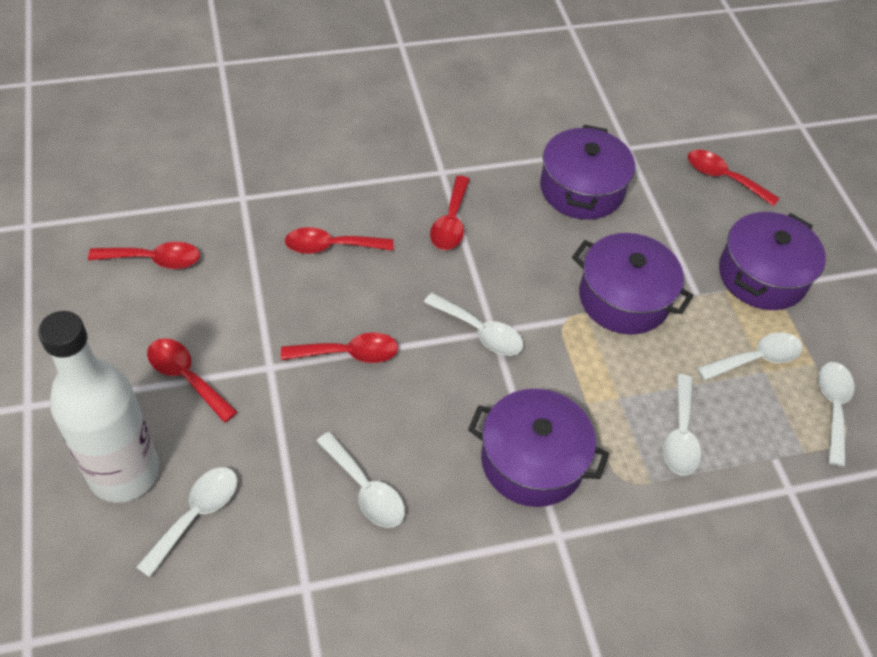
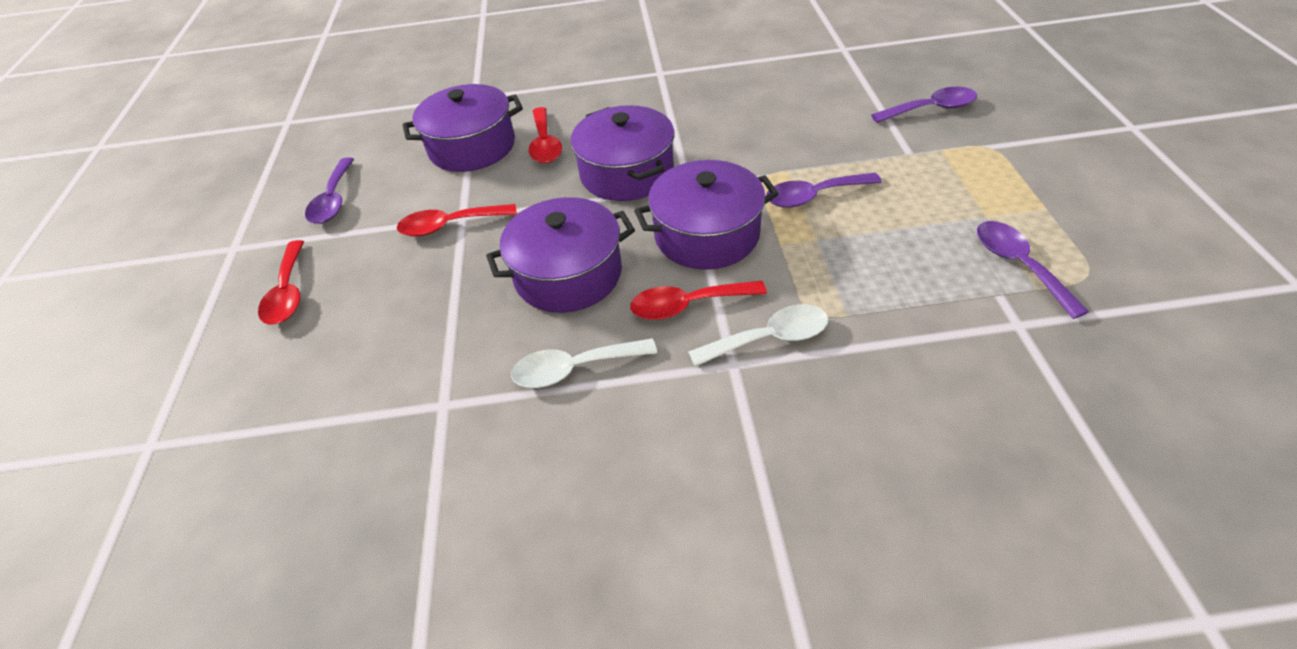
purple spoon: 0 -> 4
red spoon: 6 -> 4
white bottle: 1 -> 0
white spoon: 6 -> 2

